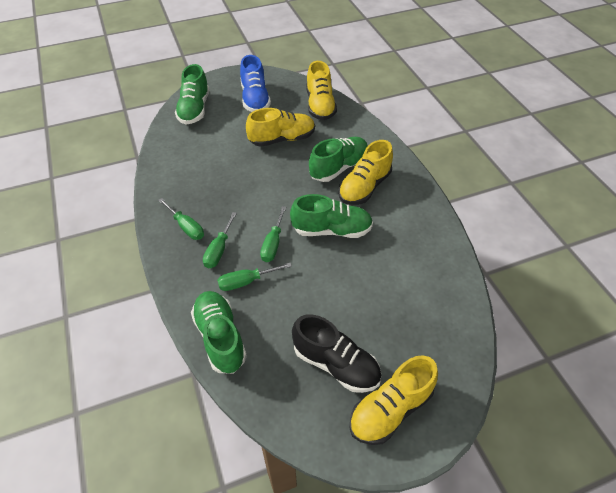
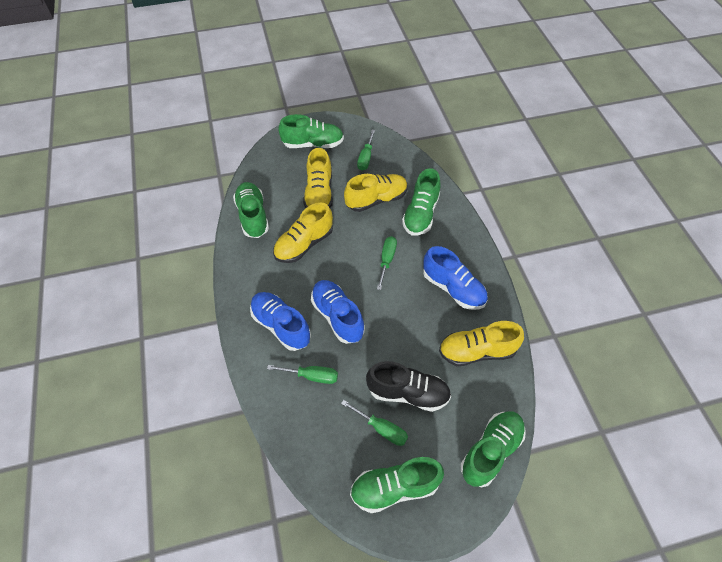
blue shoe: 1 -> 3
green shoe: 4 -> 5

